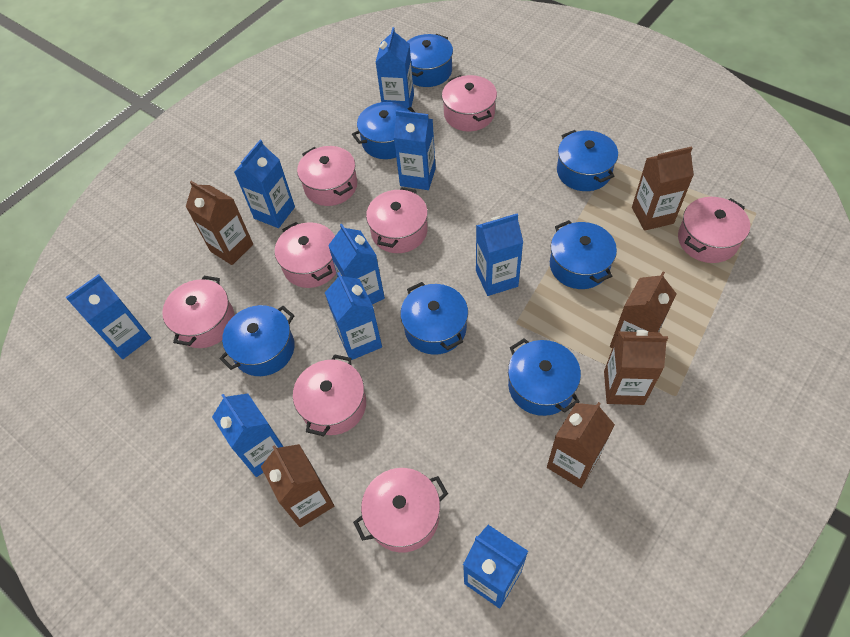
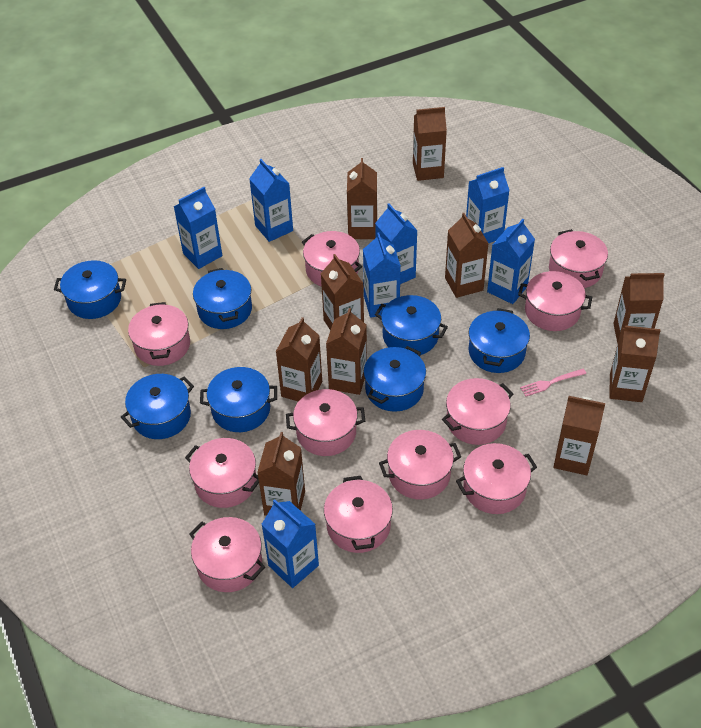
blue carton: 9 -> 7
brown carton: 6 -> 10
pink fork: 0 -> 1
pink pot: 8 -> 11

